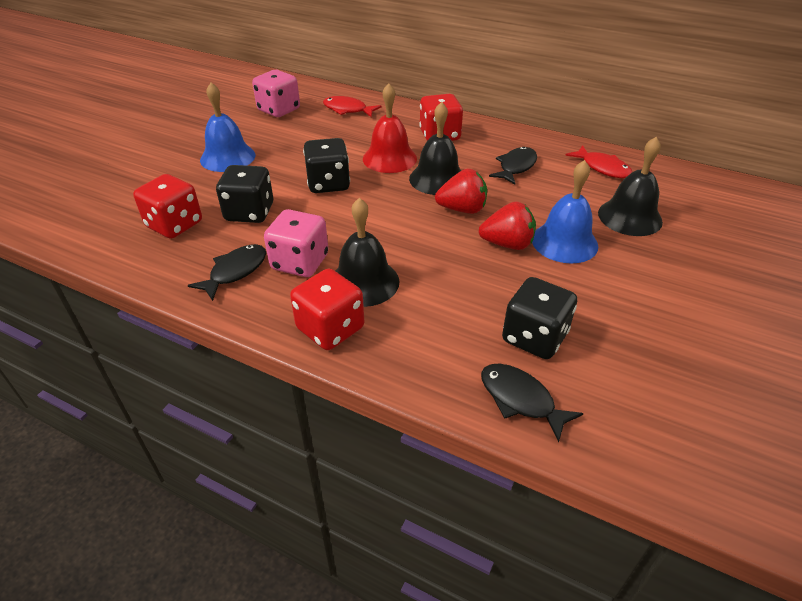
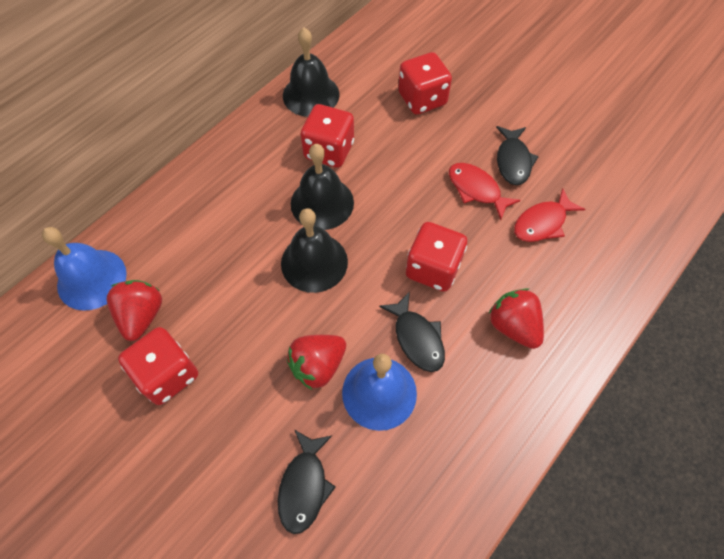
black dice: 3 -> 0
pink dice: 2 -> 0
red bell: 1 -> 0
red dice: 3 -> 4
red strawberry: 2 -> 3

